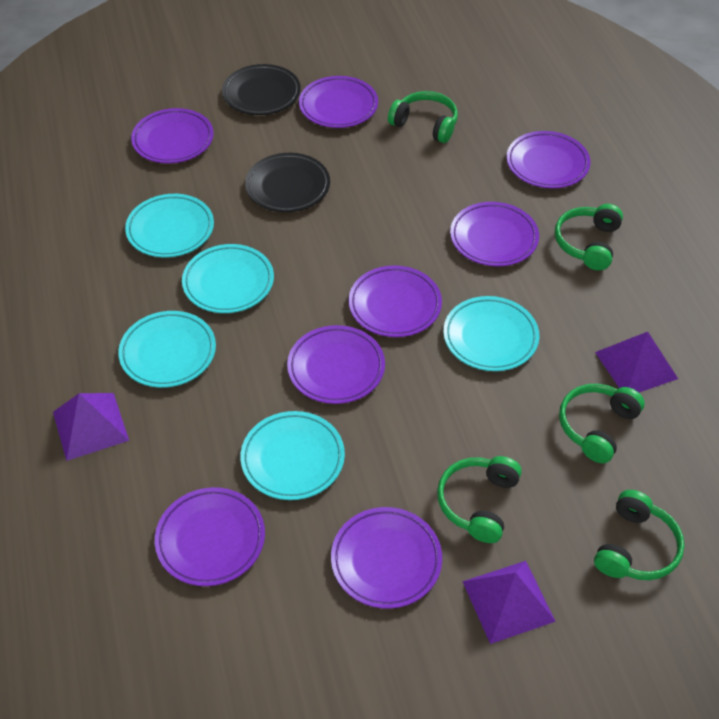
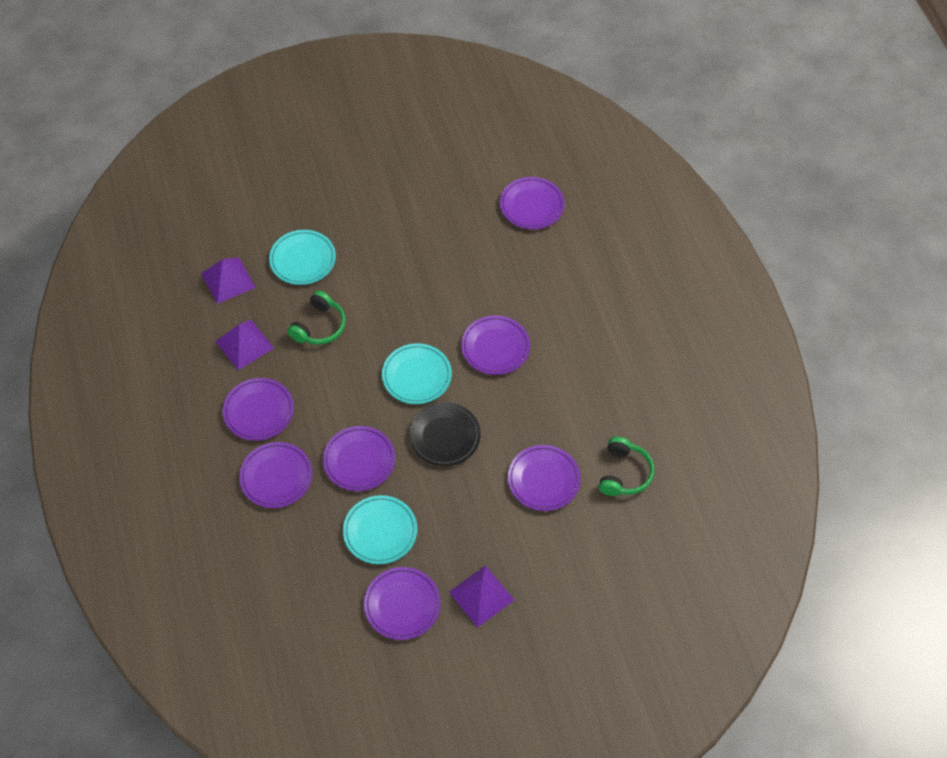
black plate: 2 -> 1
green headphones: 5 -> 2
purple plate: 8 -> 7
turquoise plate: 5 -> 3

